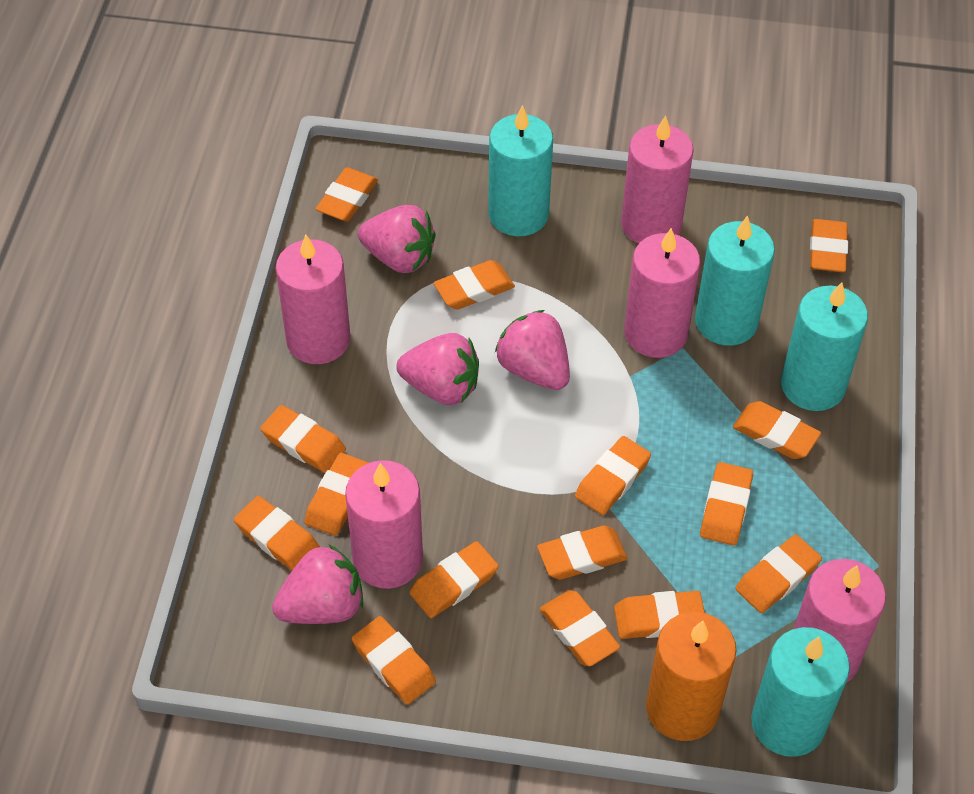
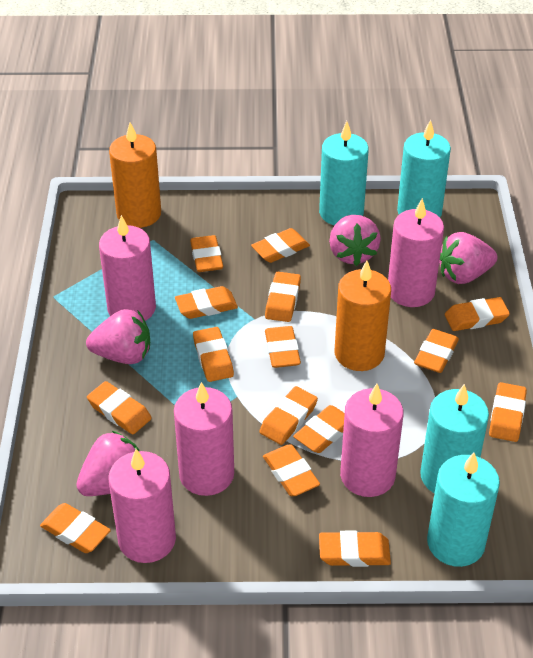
orange candle: 1 -> 2

